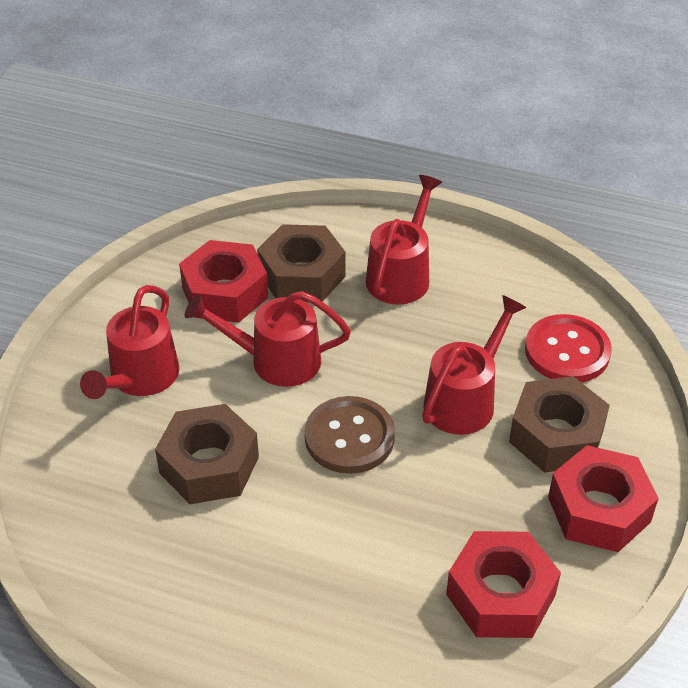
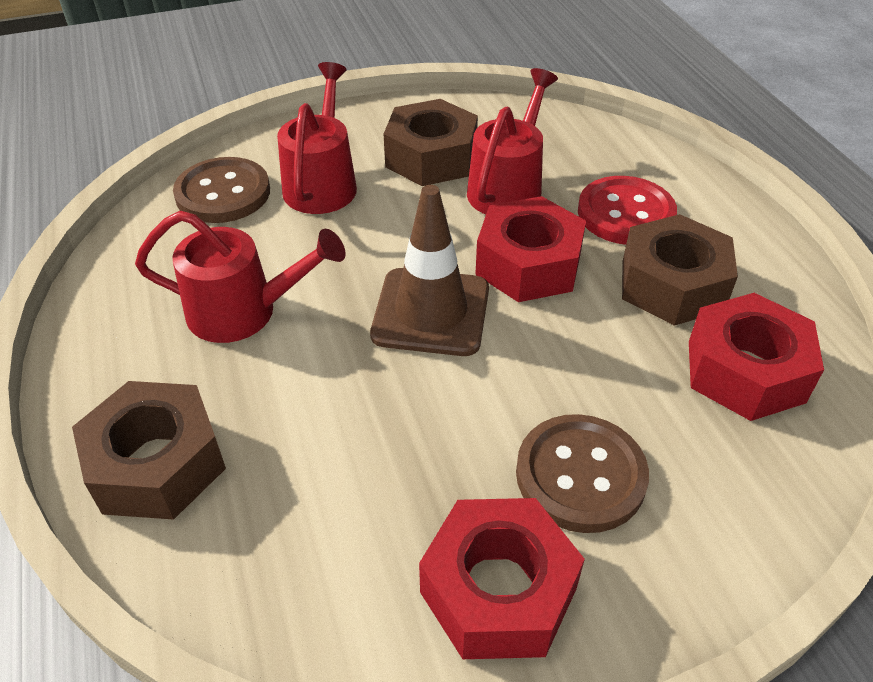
brown button: 1 -> 2
brown traffic cone: 0 -> 1
red watering can: 4 -> 3

